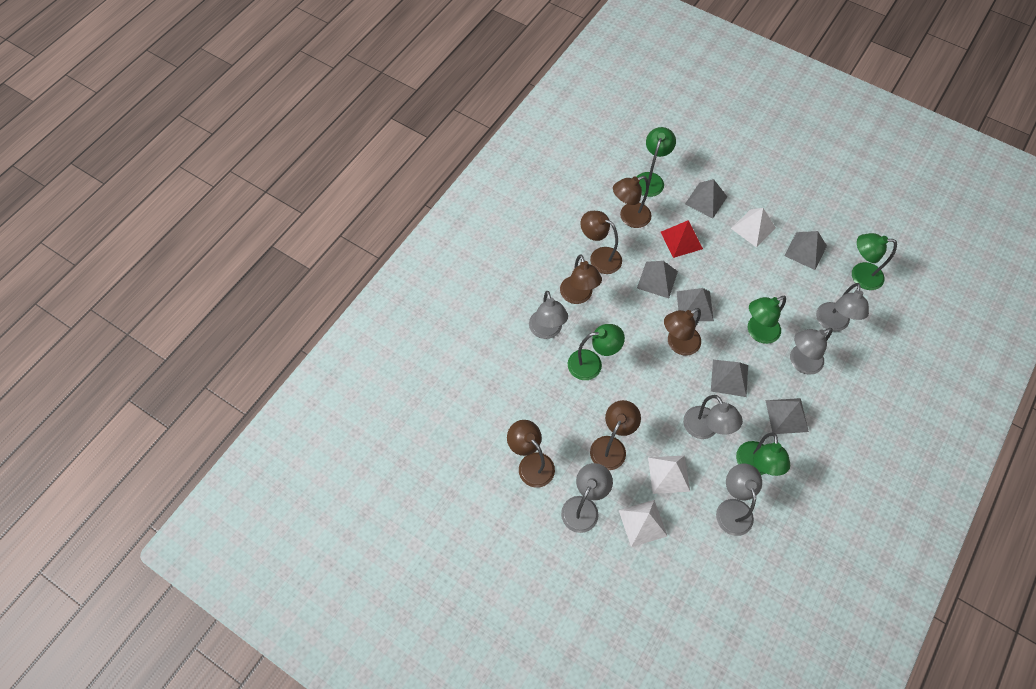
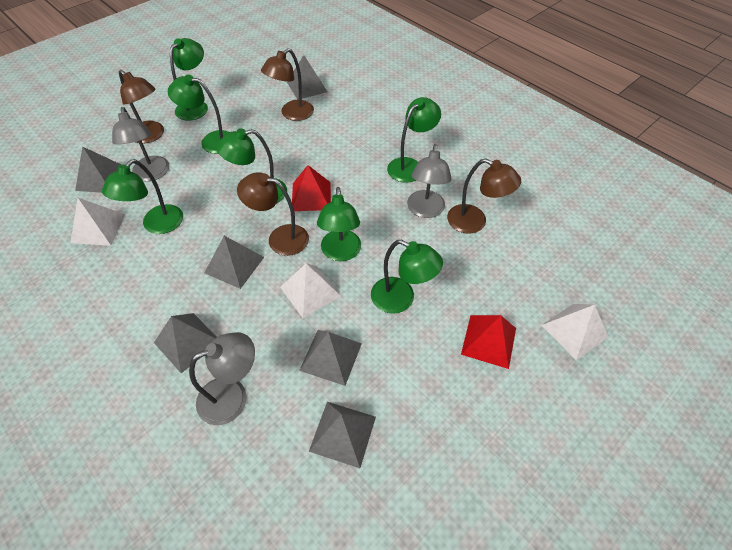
brown lamp: 6 -> 4
green lamp: 5 -> 7
grey lamp: 6 -> 3
red pyramid: 1 -> 2

